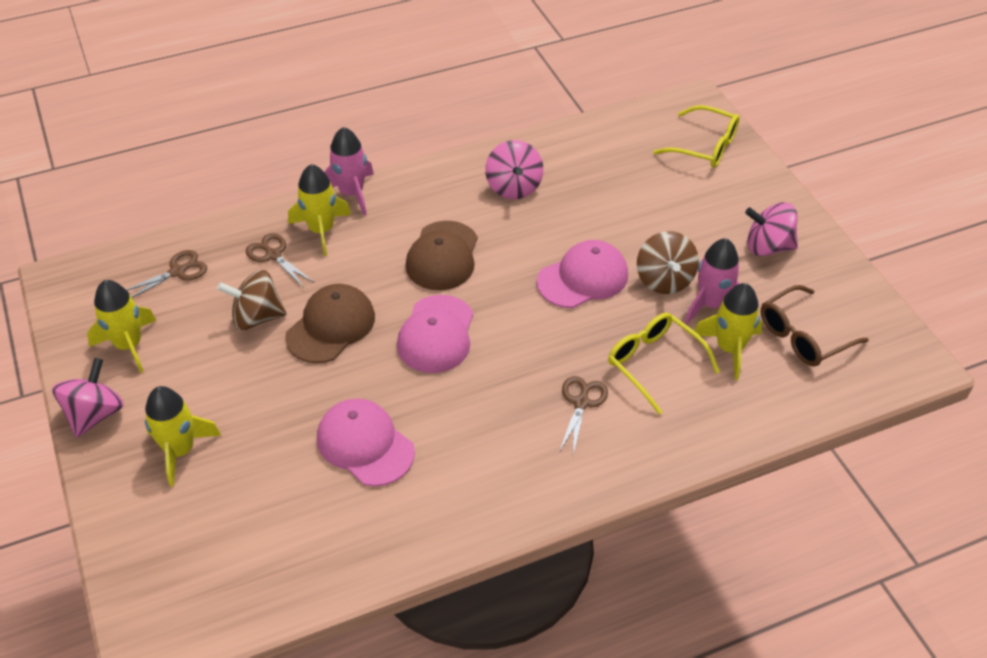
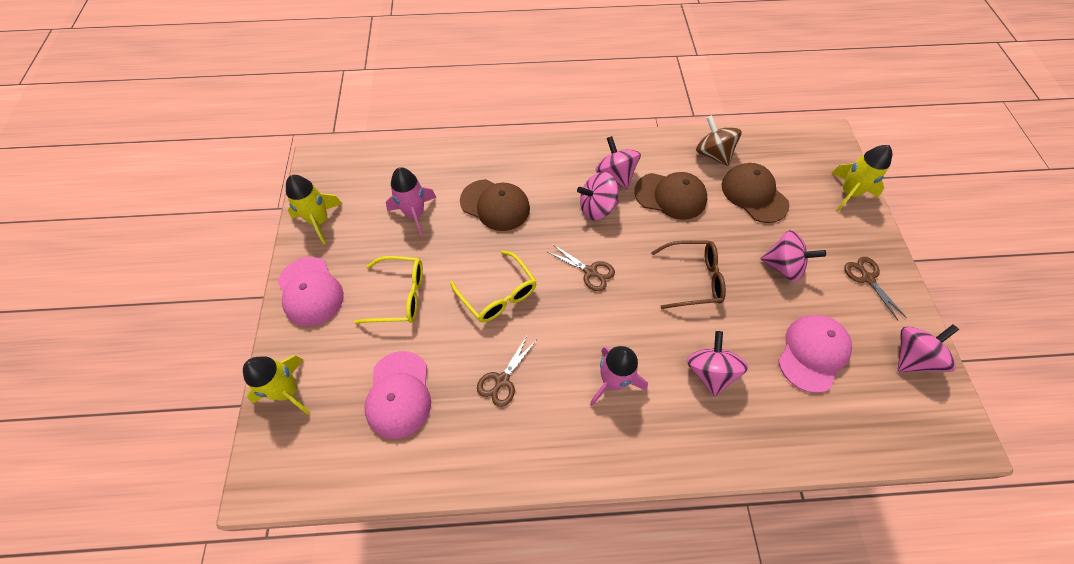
brown cap: 2 -> 3
brown spinning top: 2 -> 1
pink spinning top: 3 -> 5
yellow rocket: 4 -> 3

